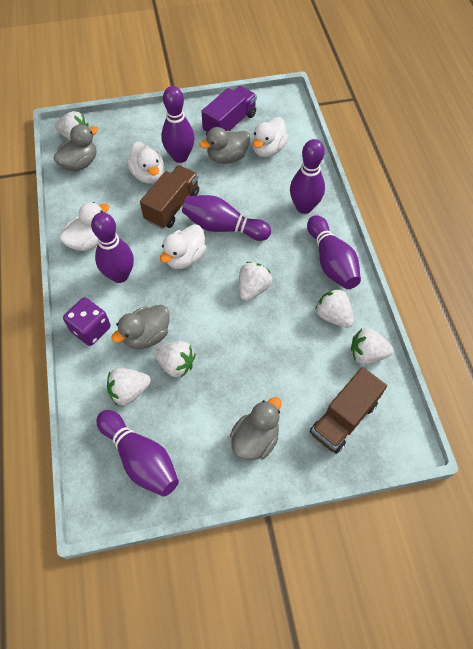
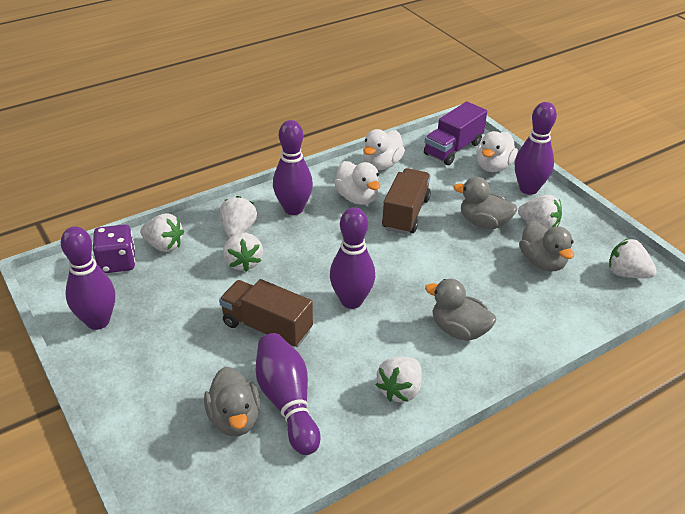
purple bowling pin: 6 -> 5
white duck: 4 -> 3

